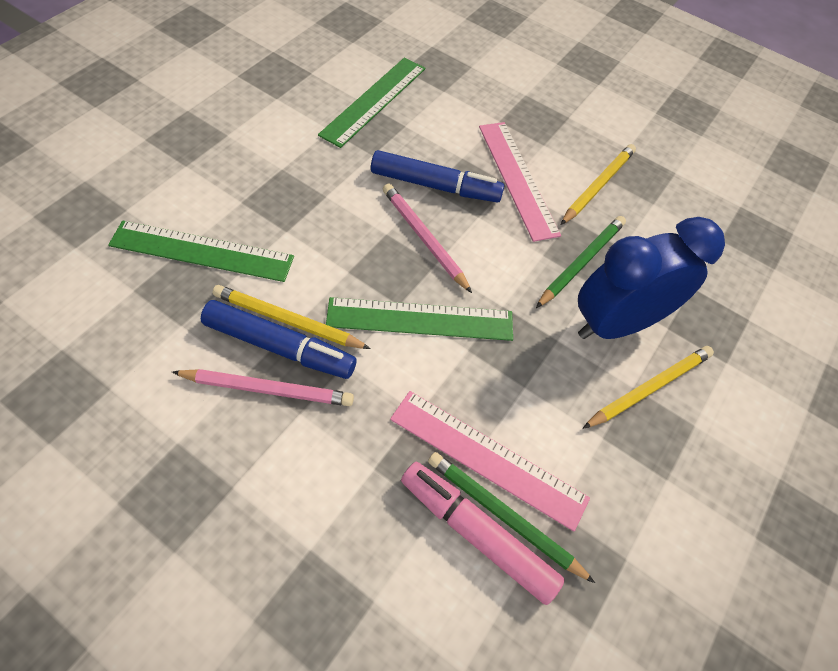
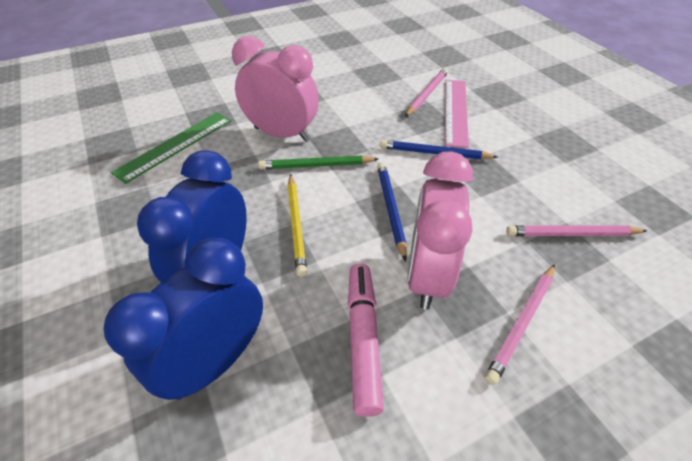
blue clock: 1 -> 2
blue marker: 2 -> 0
blue pencil: 0 -> 2
green pencil: 2 -> 1
green ruler: 3 -> 1
pink clock: 0 -> 2
pink pencil: 2 -> 3
pink ruler: 2 -> 1
yellow pencil: 3 -> 1

